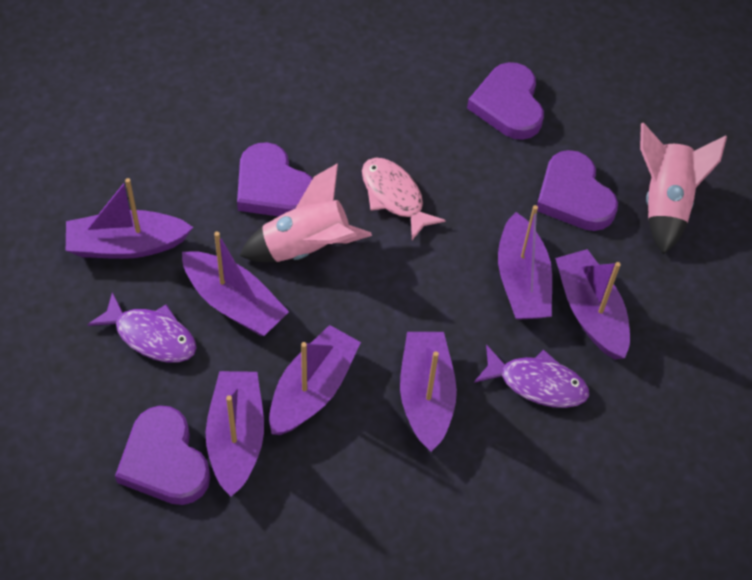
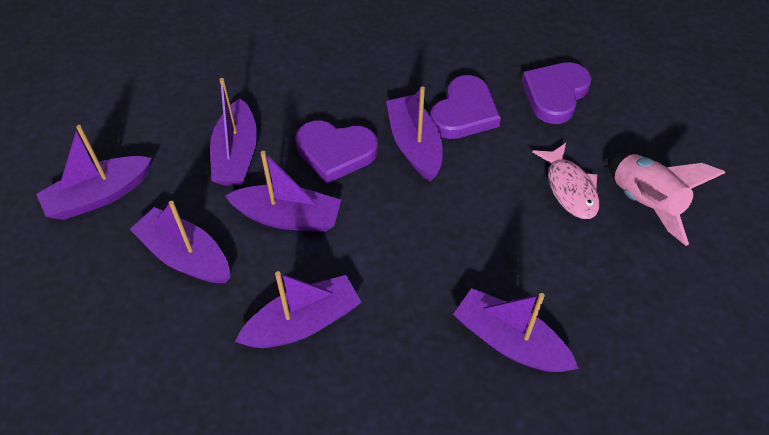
pink rocket: 2 -> 1
purple fish: 2 -> 0
purple heart: 4 -> 3

